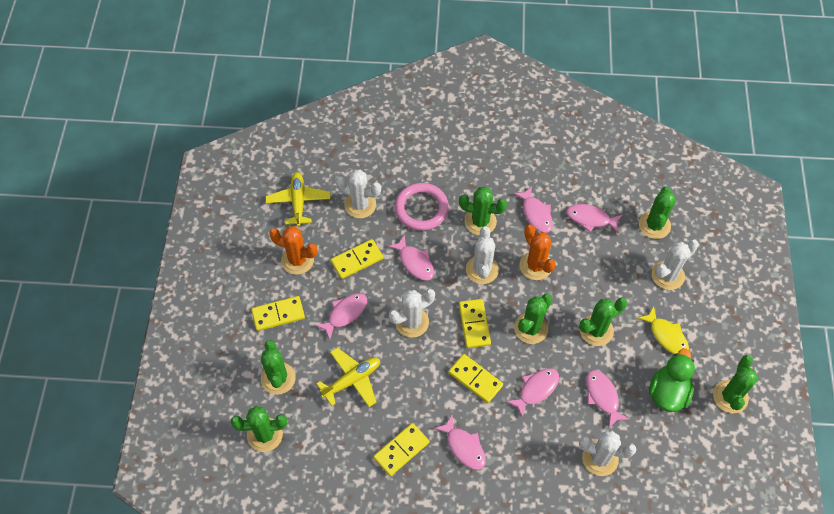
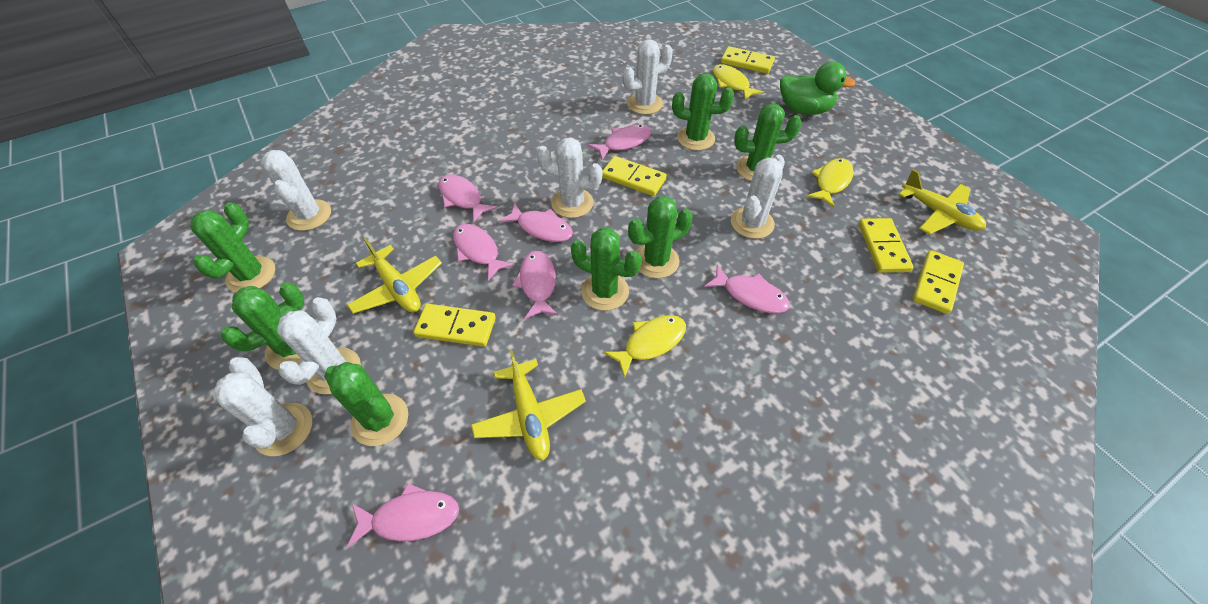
orange cactus: 2 -> 0
pink ring: 1 -> 0
white cactus: 5 -> 6
yellow fish: 1 -> 3
yellow plane: 2 -> 3

